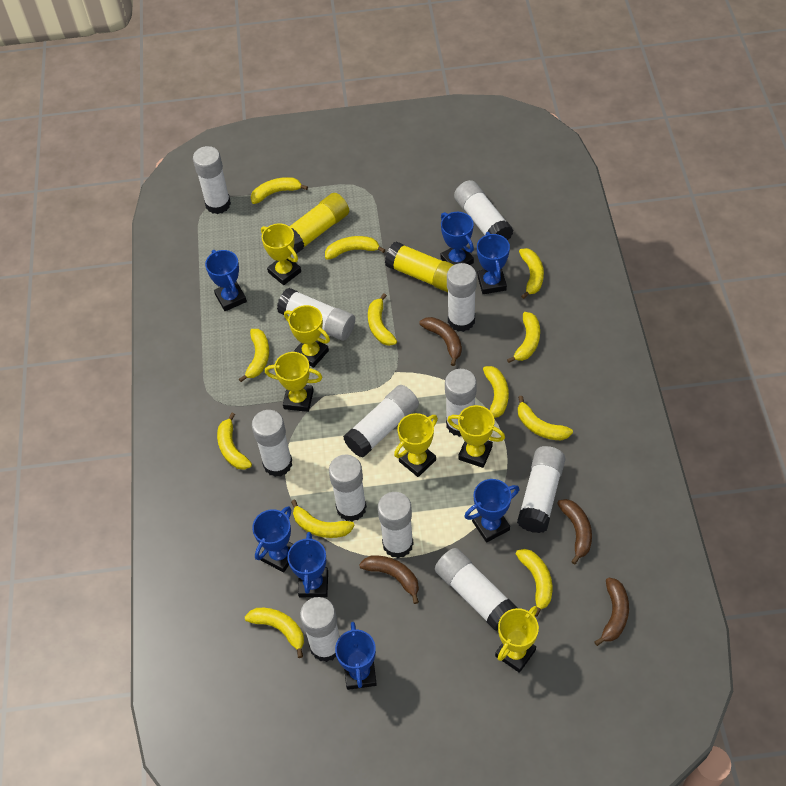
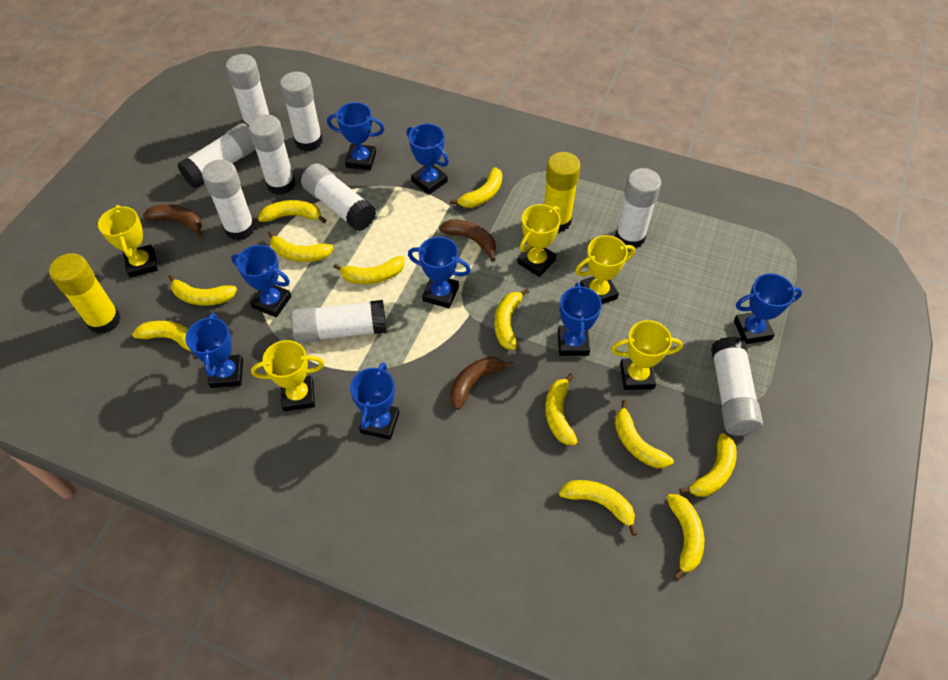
blue trophy: 7 -> 8
brown banana: 4 -> 3
white glue stick: 12 -> 9
yellow trophy: 6 -> 5

